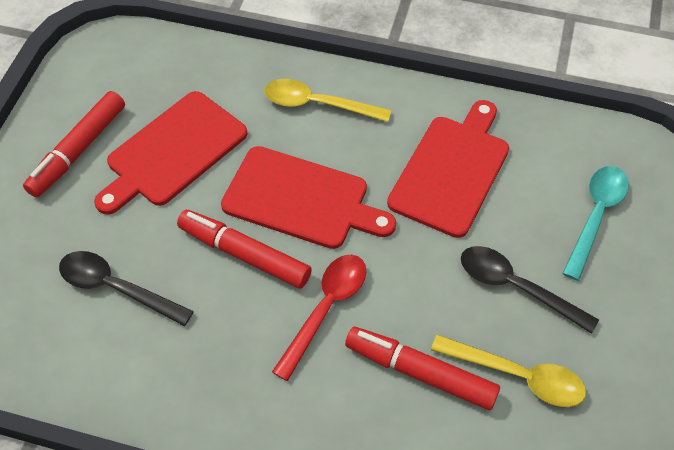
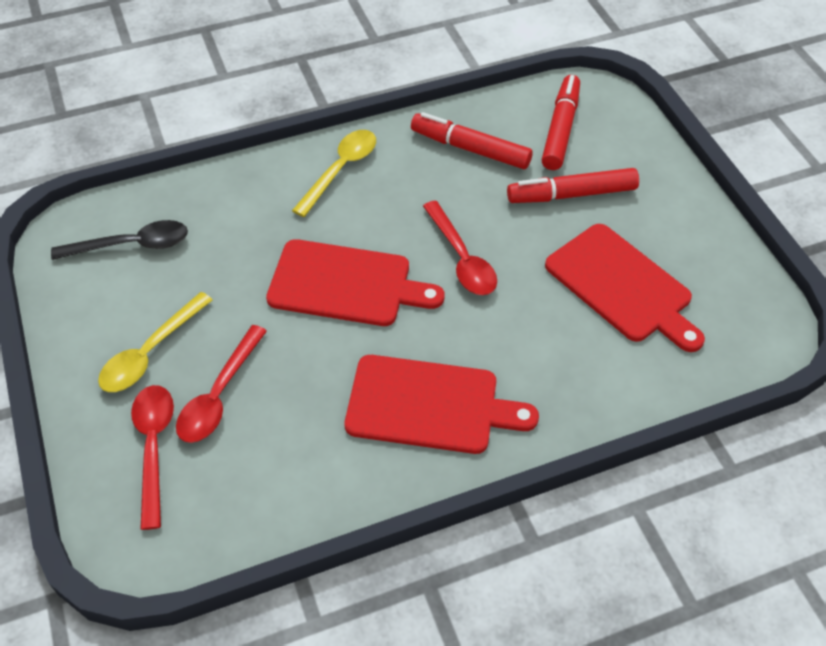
black spoon: 2 -> 1
red spoon: 1 -> 3
turquoise spoon: 1 -> 0

